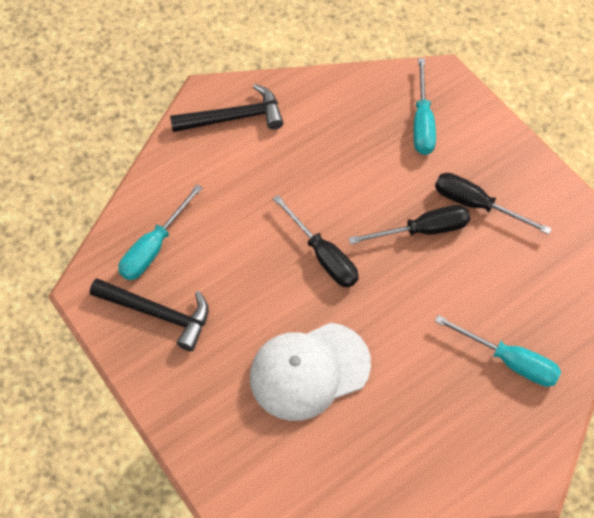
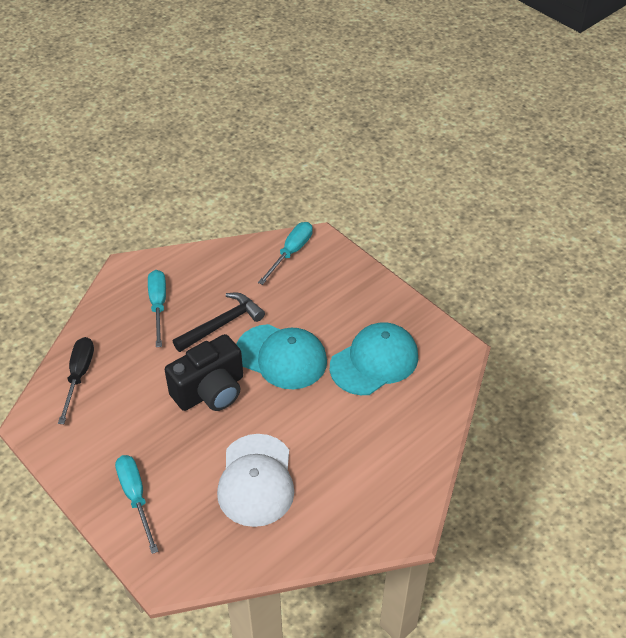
black camera: 0 -> 1
black hammer: 2 -> 1
black screwdriver: 3 -> 1
turquoise cap: 0 -> 2

